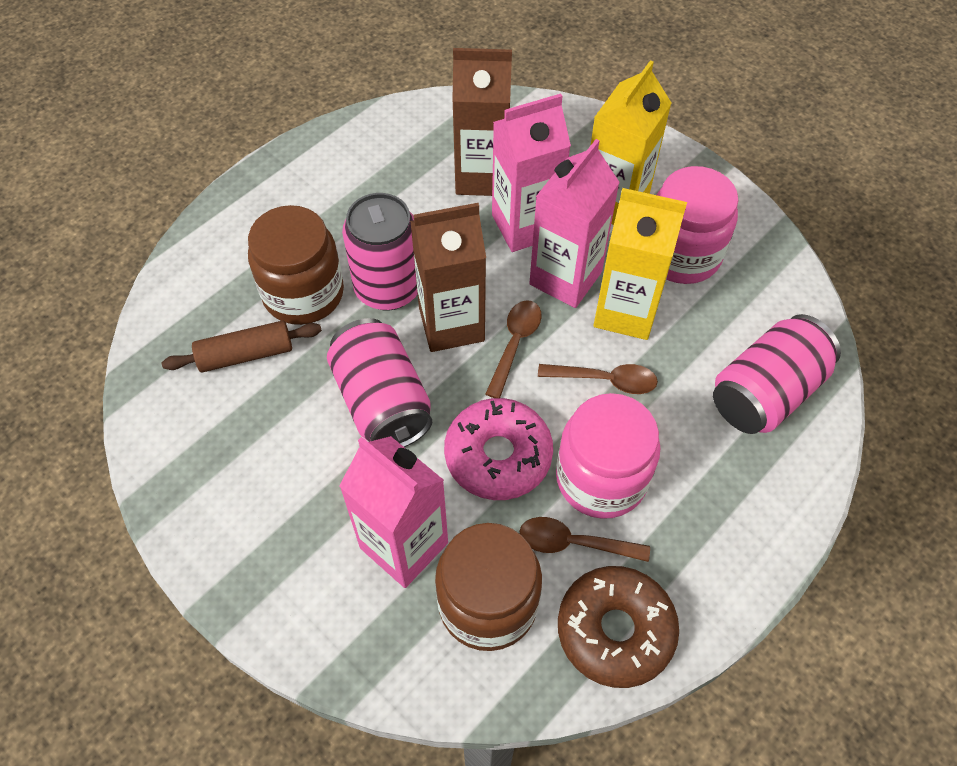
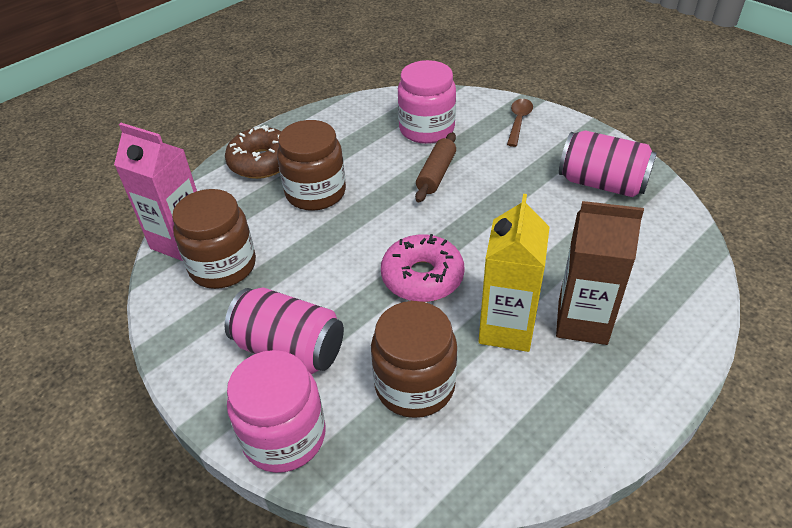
brown carton: 2 -> 1
brown jar: 2 -> 3
brown spoon: 3 -> 1
pink can: 3 -> 2
pink carton: 3 -> 1
yellow carton: 2 -> 1

